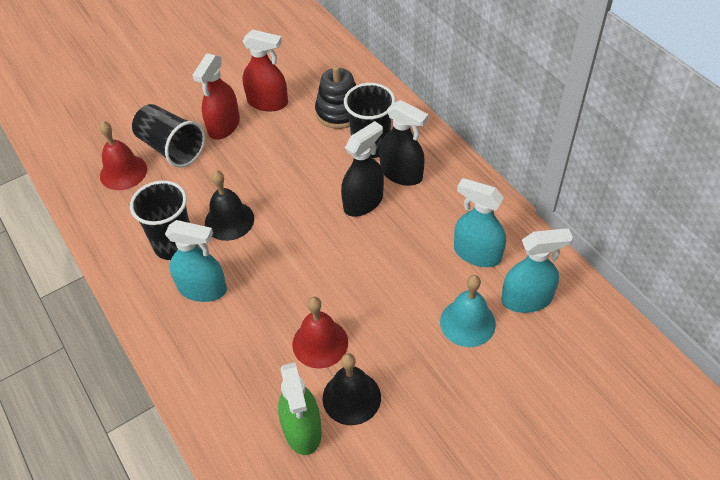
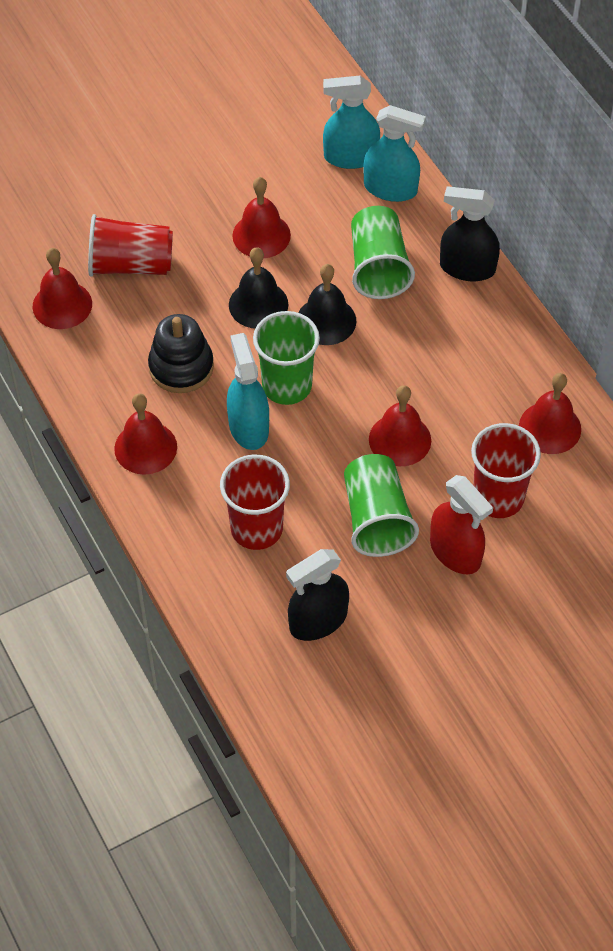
black cup: 3 -> 0
green cup: 0 -> 3
green spray bottle: 1 -> 0
red bell: 2 -> 5
red cup: 0 -> 3
red spray bottle: 2 -> 1
turquoise bell: 1 -> 0

